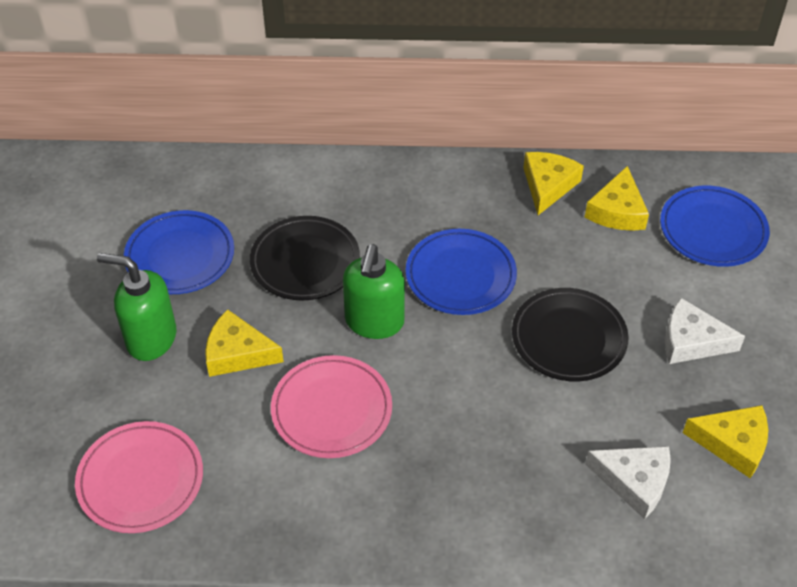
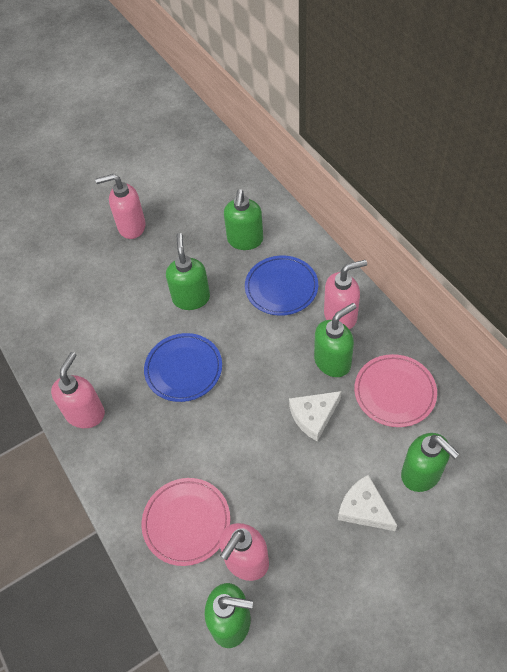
black plate: 2 -> 0
blue plate: 3 -> 2
green soap dispenser: 2 -> 5
pink soap dispenser: 0 -> 4
yellow cheese: 4 -> 0

